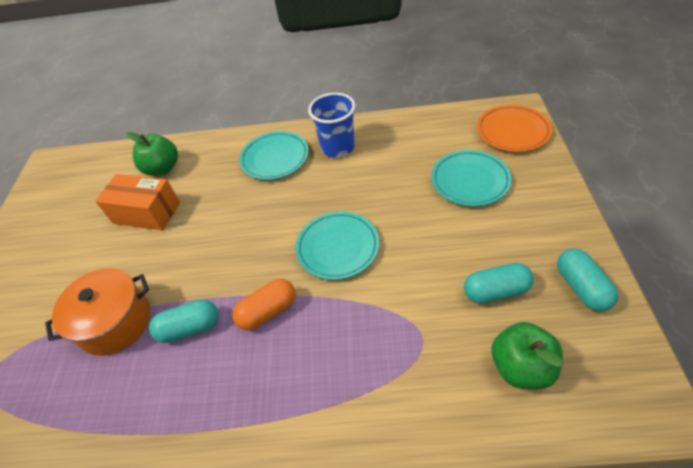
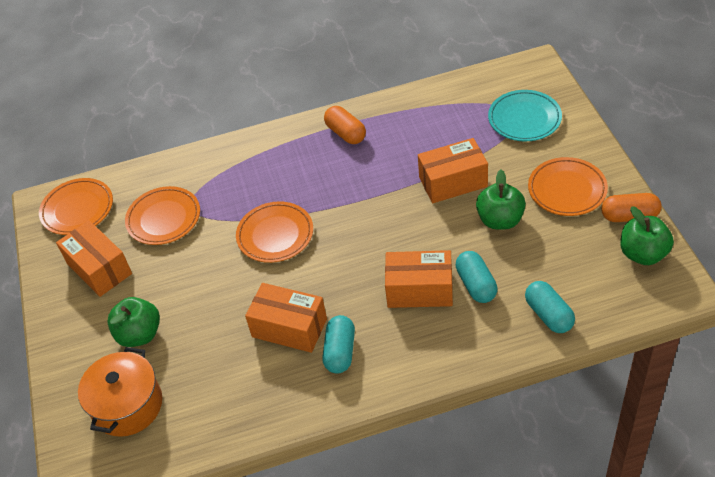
blue cup: 1 -> 0
green apple: 2 -> 3
orange box: 1 -> 4
orange capsule: 1 -> 2
orange plate: 1 -> 4
turquoise plate: 3 -> 1

